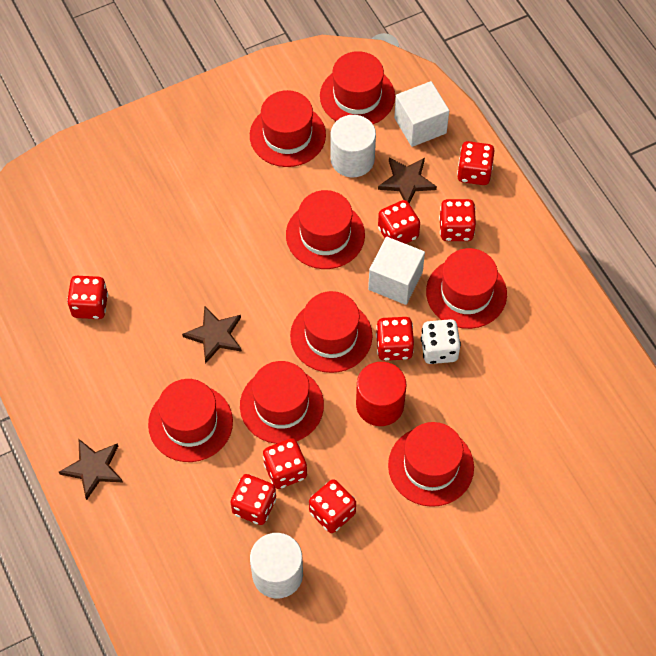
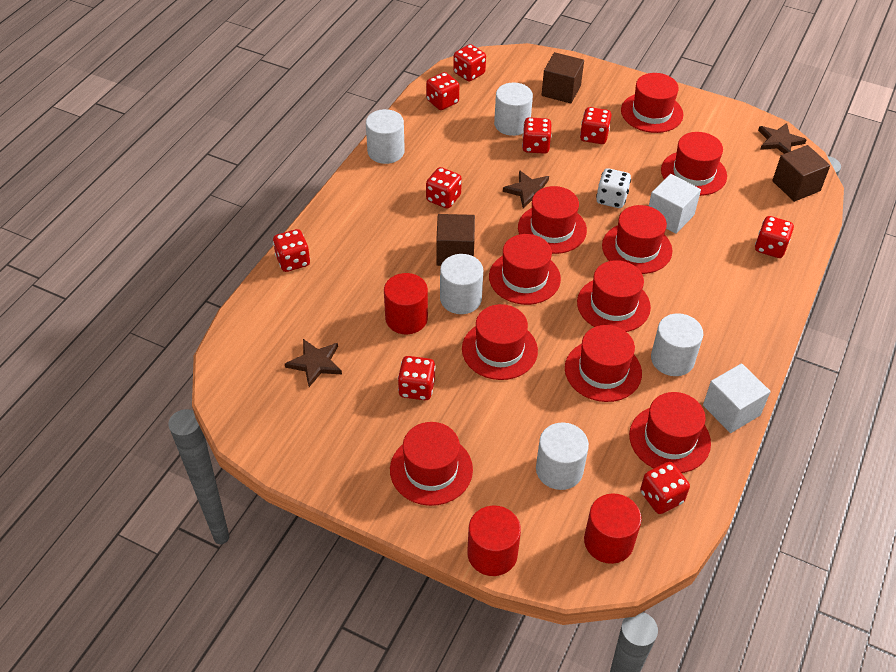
brown cube: 0 -> 3
red cylinder: 1 -> 3
red dice: 8 -> 9
red hat: 8 -> 10
white cylinder: 2 -> 5

